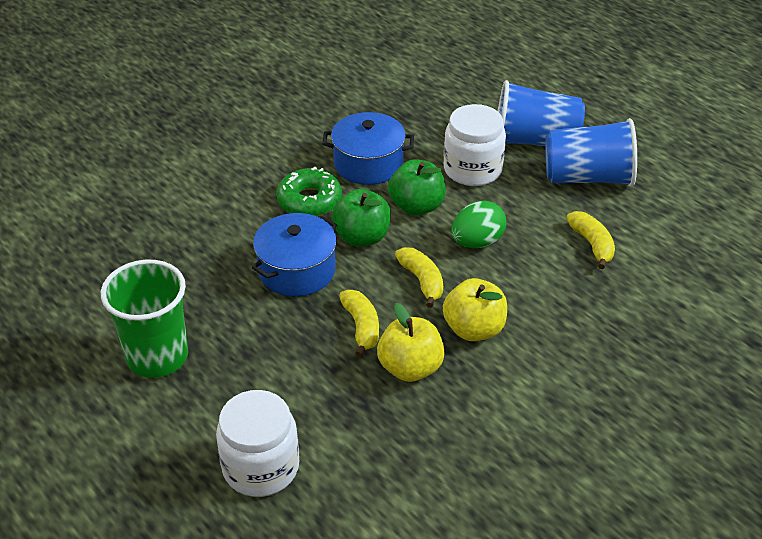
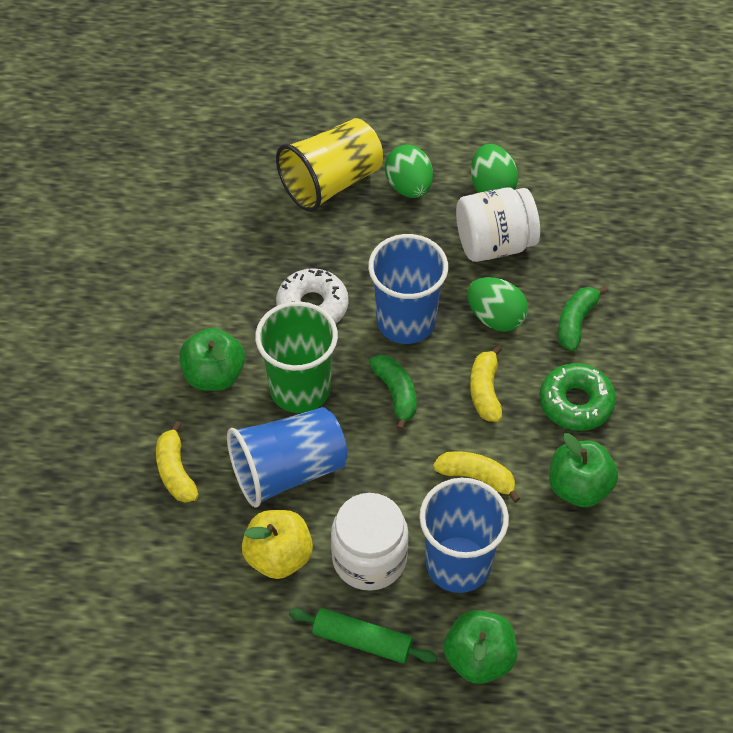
blue cup: 2 -> 3
blue pot: 2 -> 0
green apple: 2 -> 3
green banana: 0 -> 2
green egg: 1 -> 3
green rolling pin: 0 -> 1
white donut: 0 -> 1
yellow apple: 2 -> 1
yellow cup: 0 -> 1

